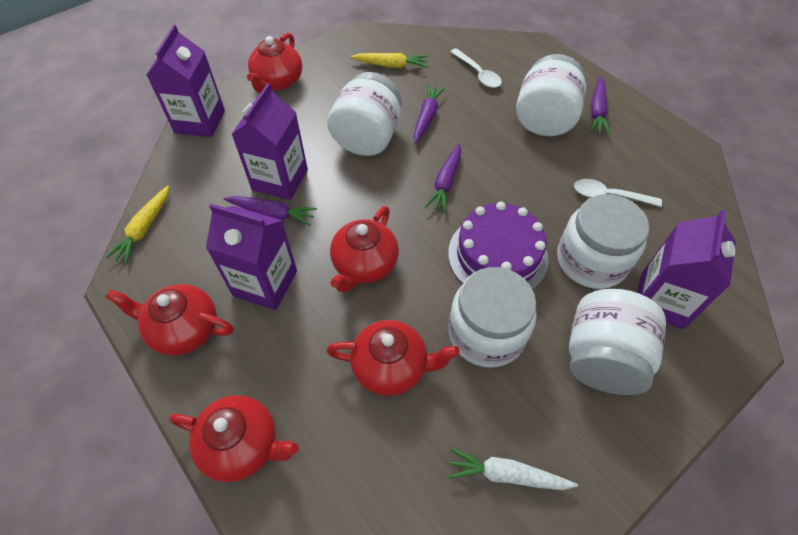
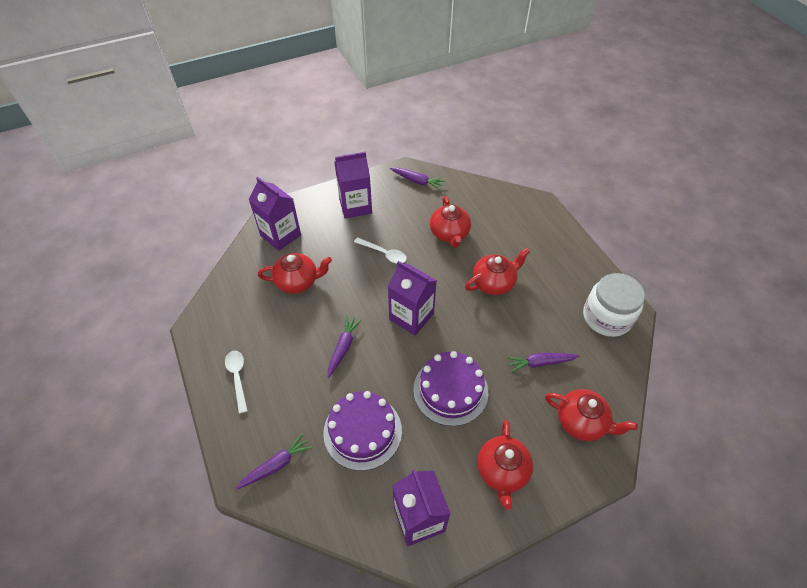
purple cake: 1 -> 2
white carrot: 1 -> 0
white jar: 5 -> 1
yellow carrot: 2 -> 0

